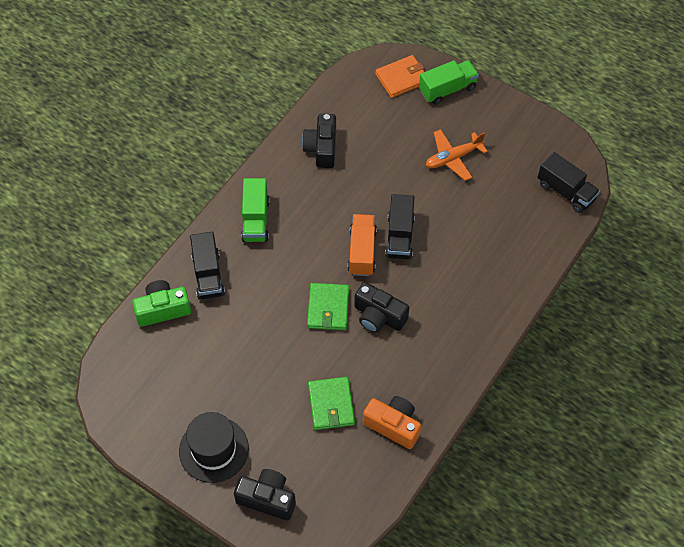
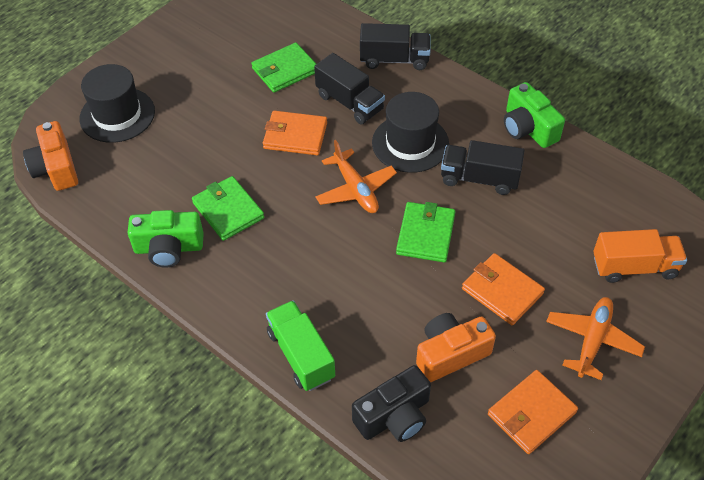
black camera: 3 -> 1
black hat: 1 -> 2
green camera: 1 -> 2
green truck: 2 -> 1
green wallet: 2 -> 3
orange camera: 1 -> 2
orange plane: 1 -> 2
orange wallet: 1 -> 3

